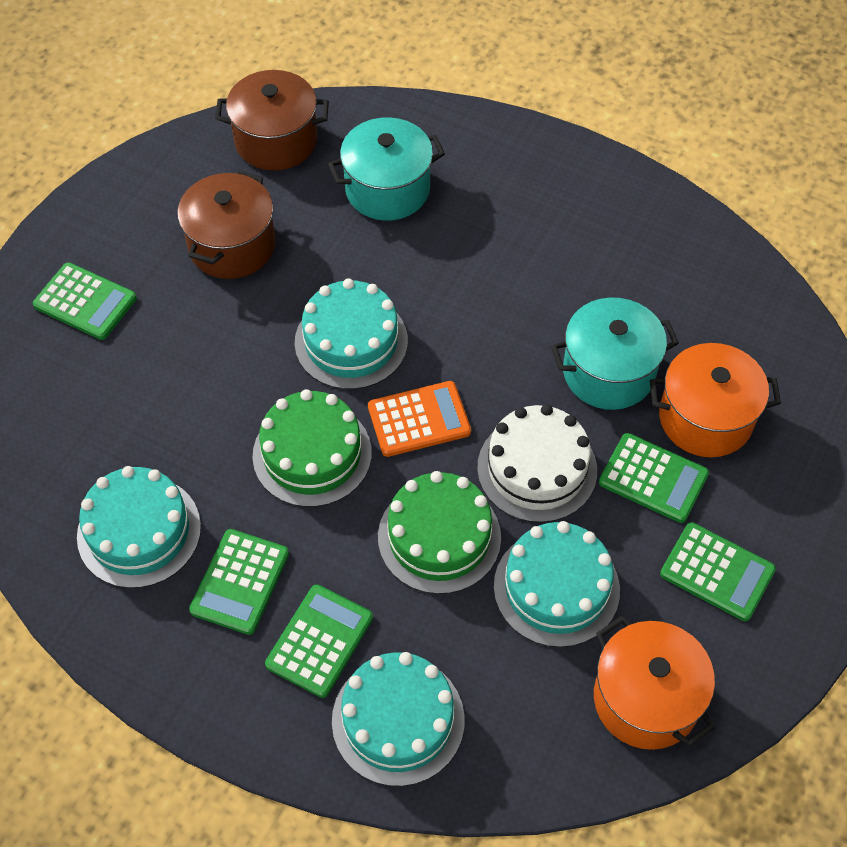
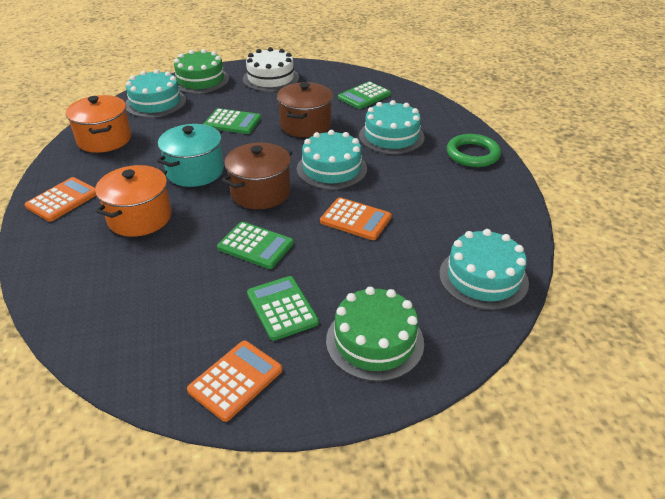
green calculator: 5 -> 4
green ring: 0 -> 1
orange calculator: 1 -> 3
turquoise pot: 2 -> 1

